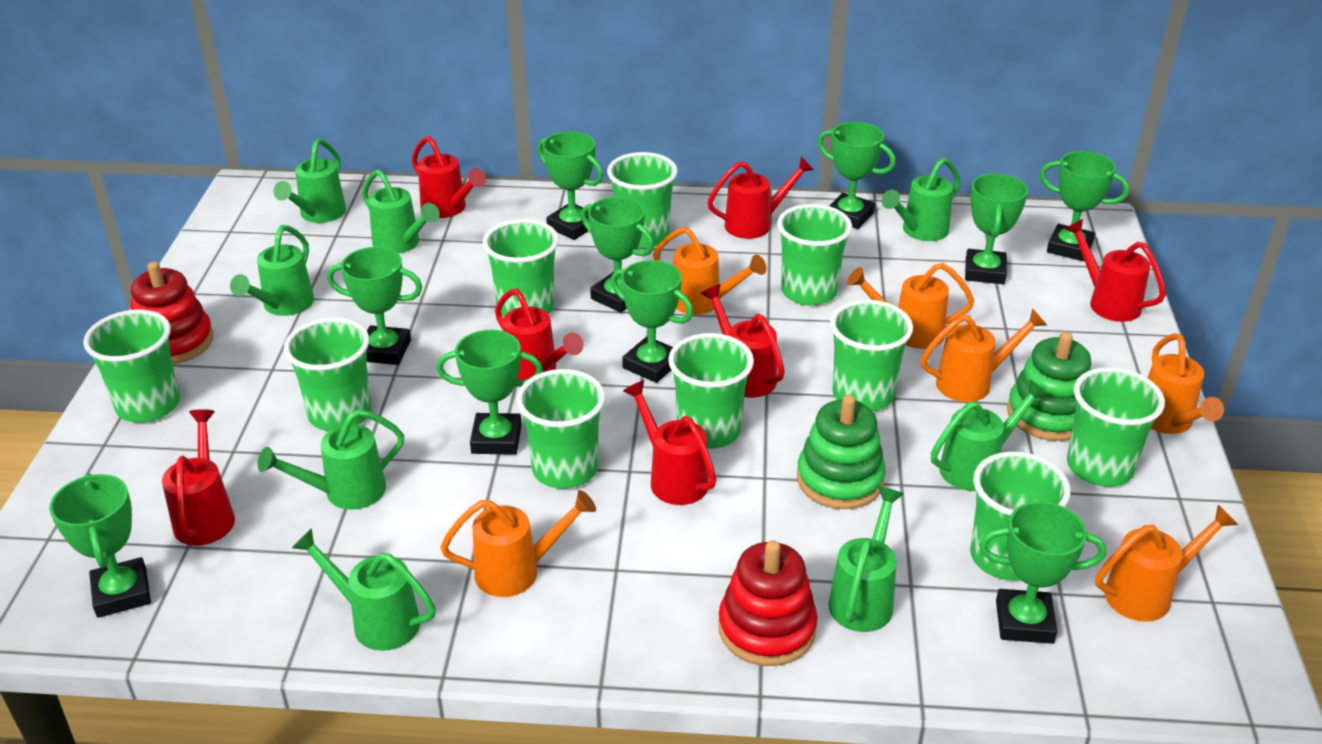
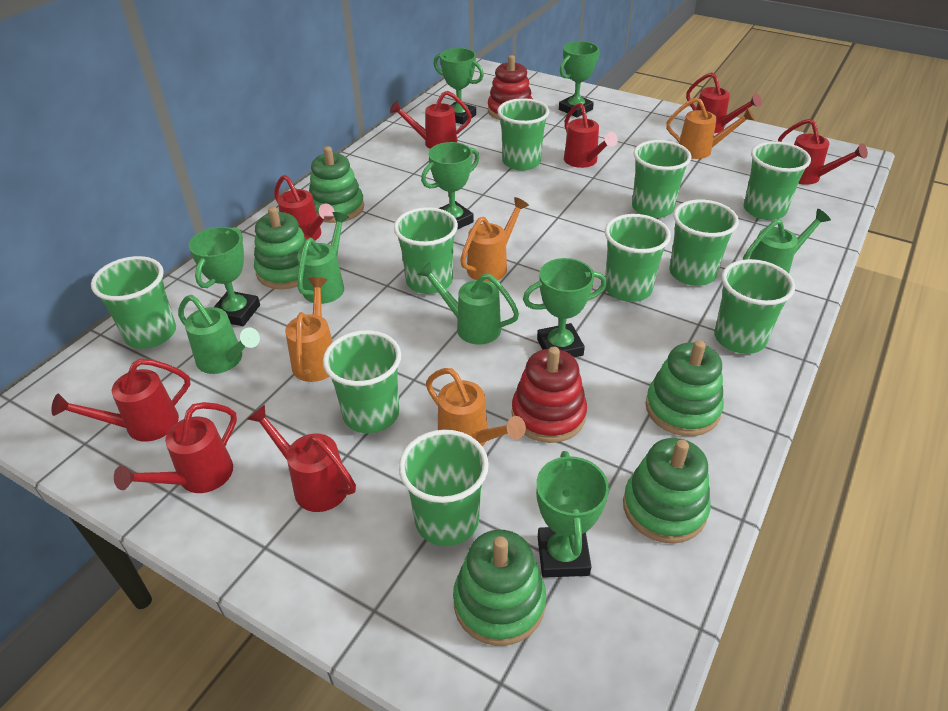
green stacking toy: 2 -> 5
green trophy: 10 -> 6
green watering can: 8 -> 4
orange watering can: 6 -> 4
red watering can: 7 -> 8

